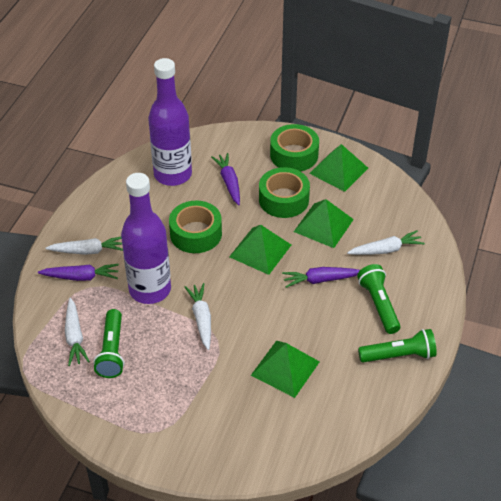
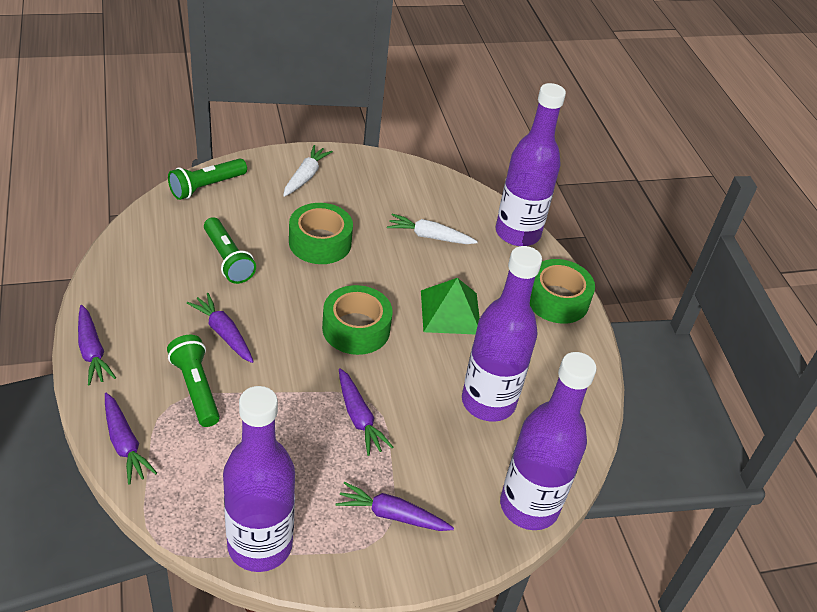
green pyramid: 4 -> 1
purple bottle: 2 -> 4
purple carrot: 3 -> 5
white carrot: 4 -> 2

